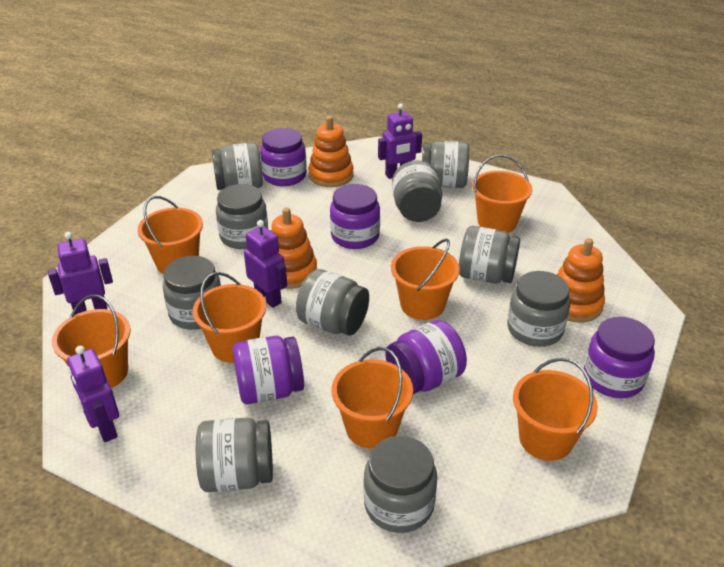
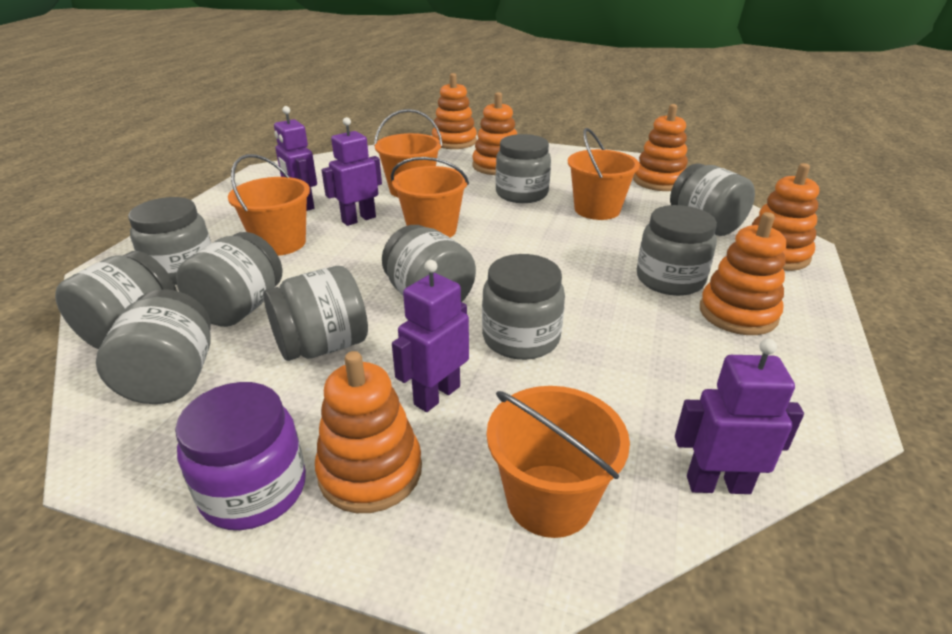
orange bucket: 7 -> 5
orange stacking toy: 3 -> 6
purple jar: 5 -> 1

